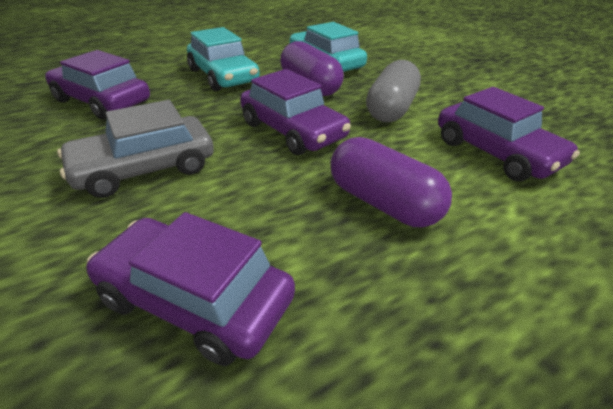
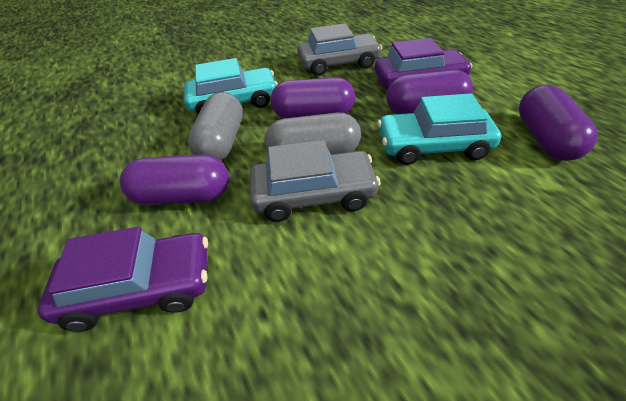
grey capsule: 1 -> 2
grey car: 1 -> 2
purple capsule: 2 -> 4
purple car: 4 -> 2

